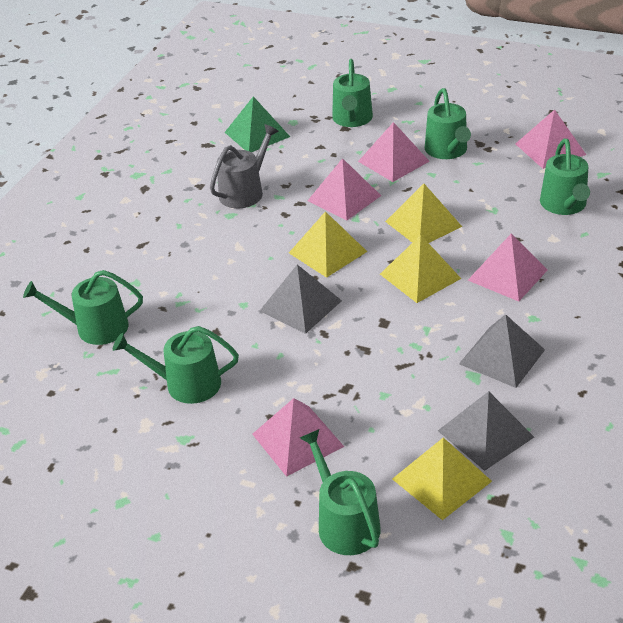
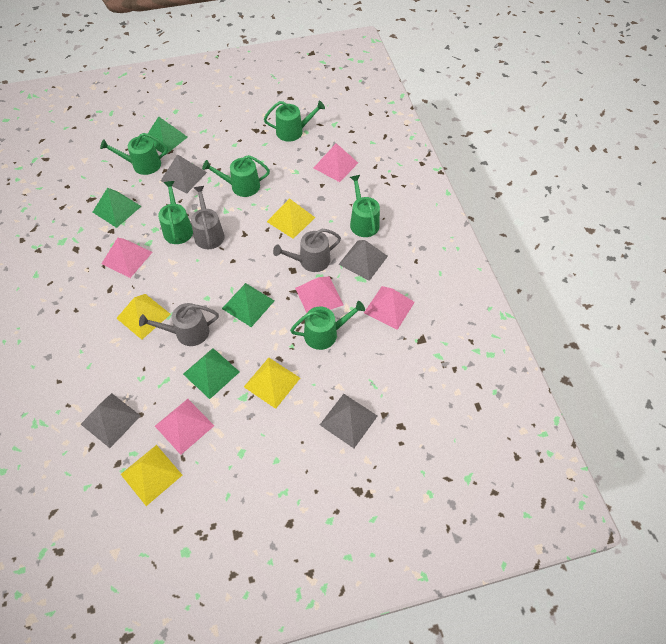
green pyramid: 1 -> 4
grey pyramid: 3 -> 4
grey watering can: 1 -> 3

